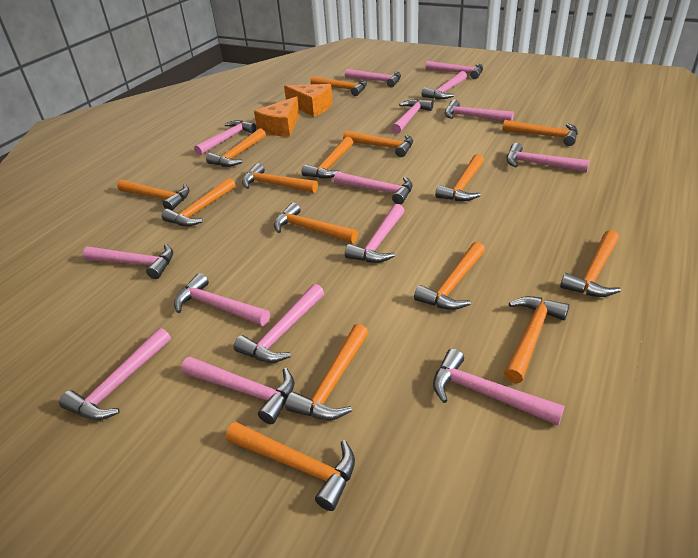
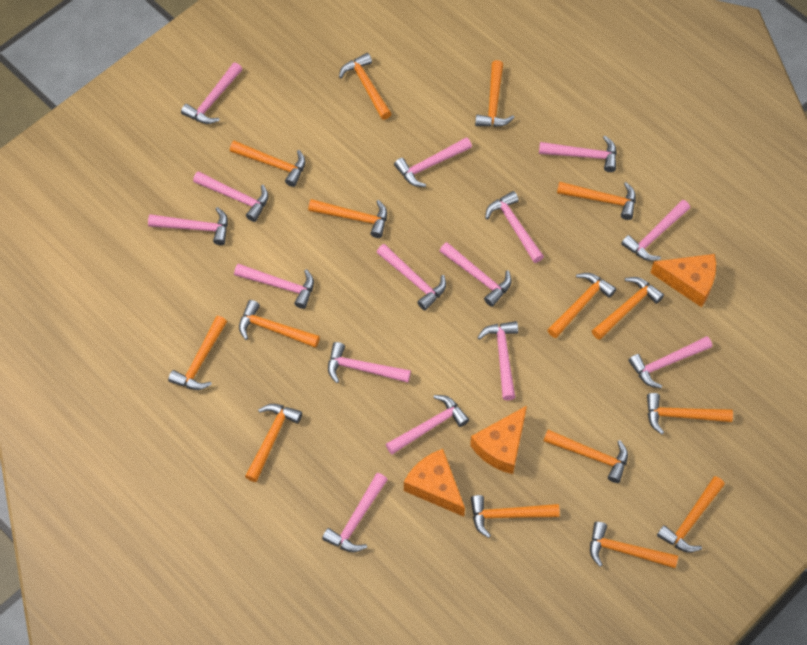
orange cheese: 2 -> 3

